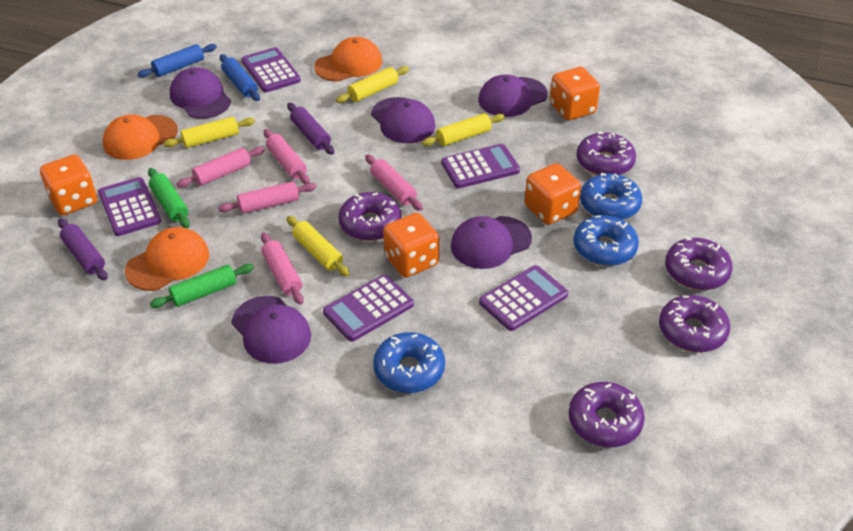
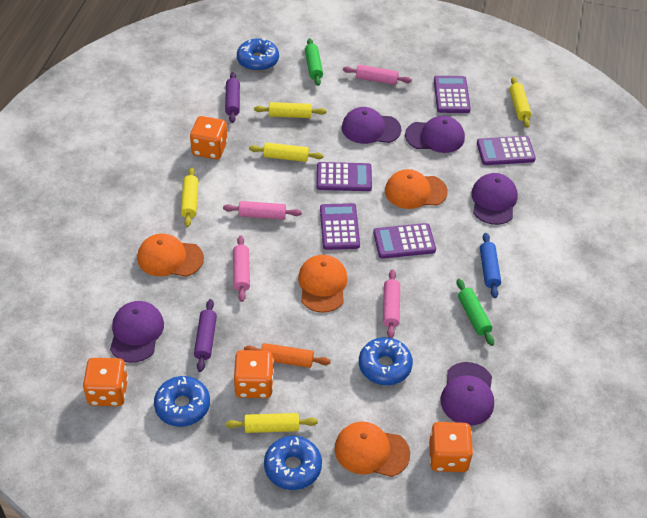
blue donut: 3 -> 4
blue rolling pin: 2 -> 1
orange cap: 3 -> 4
orange rolling pin: 0 -> 1
pink rolling pin: 5 -> 4
purple donut: 5 -> 0
yellow rolling pin: 4 -> 5

